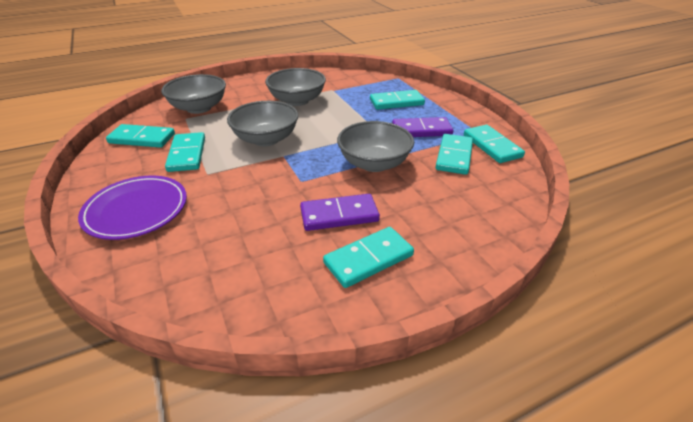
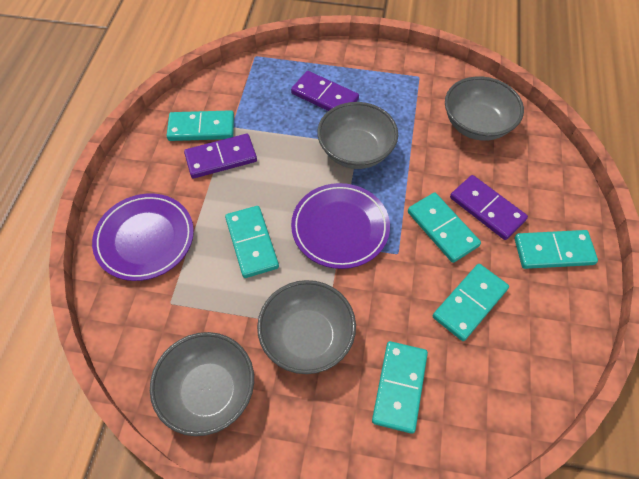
purple domino: 2 -> 3
purple plate: 1 -> 2

